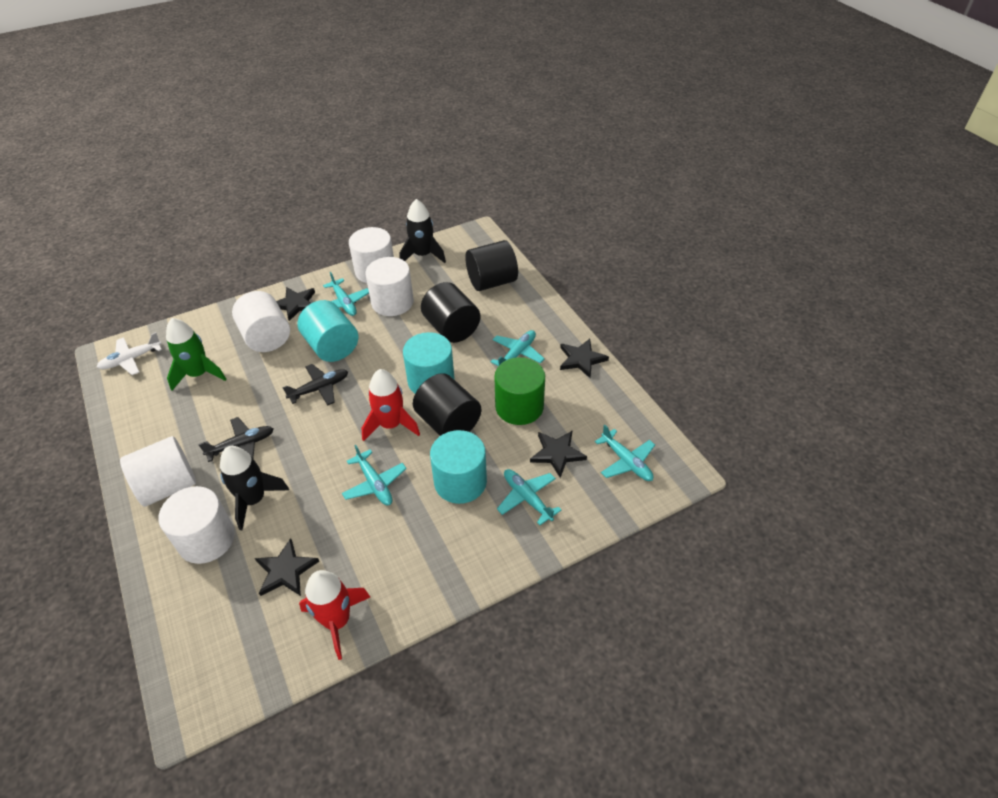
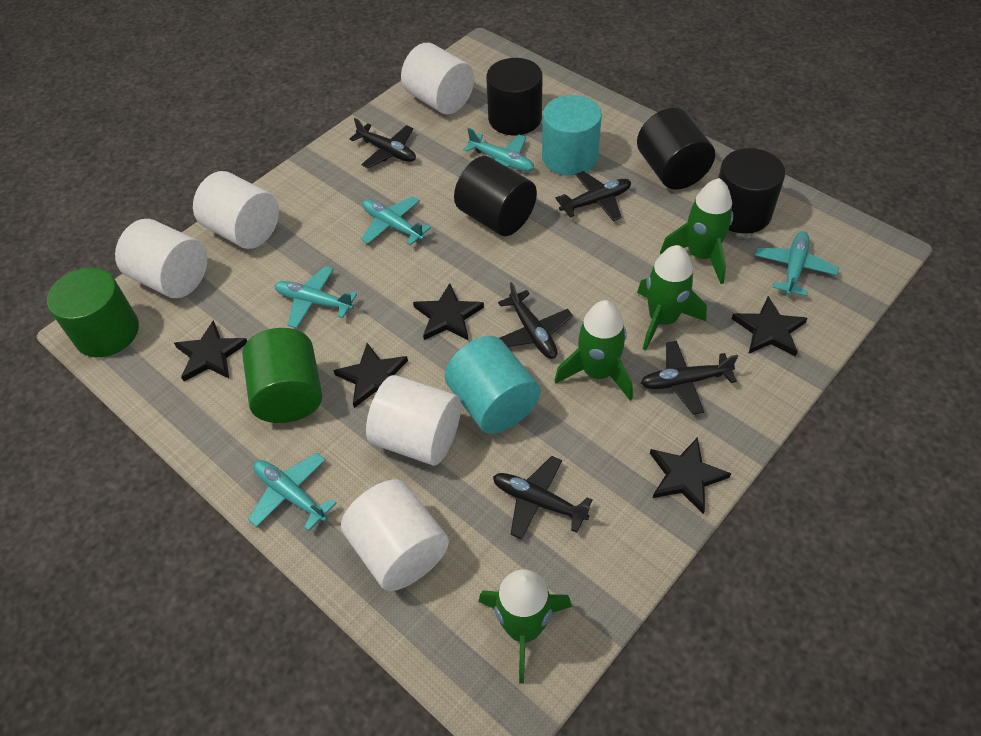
black cylinder: 3 -> 4
black plane: 2 -> 5
black rocket: 2 -> 0
black star: 4 -> 5
green cylinder: 1 -> 2
green rocket: 1 -> 4
red rocket: 2 -> 0
turquoise cylinder: 3 -> 2
white plane: 1 -> 0

